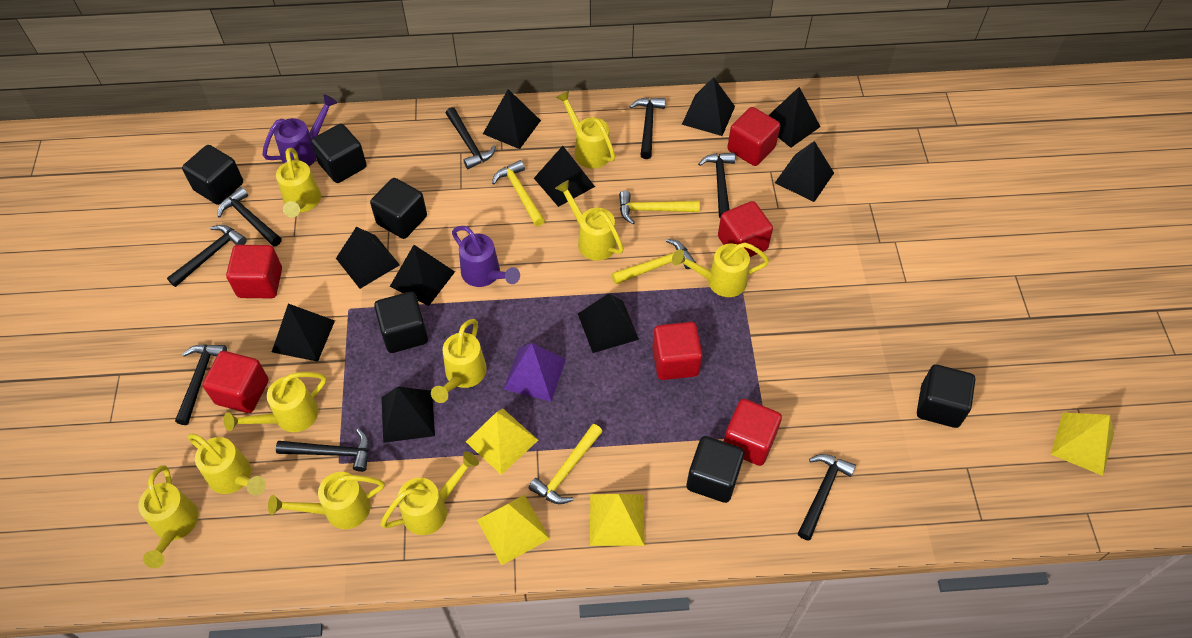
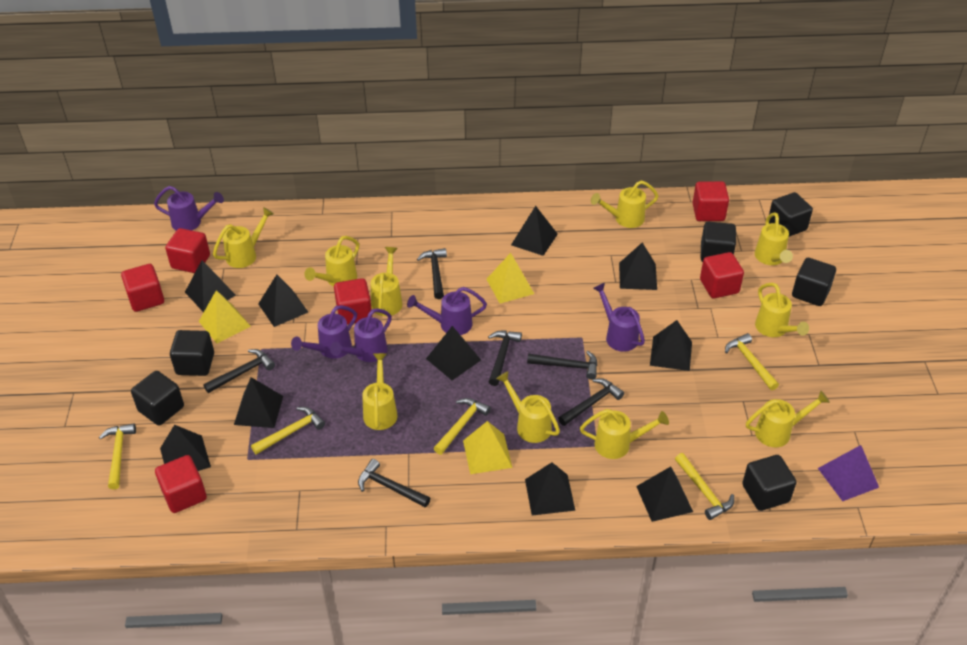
black hammer: 8 -> 6
purple watering can: 2 -> 5
yellow hammer: 4 -> 5
yellow pyramid: 4 -> 3

